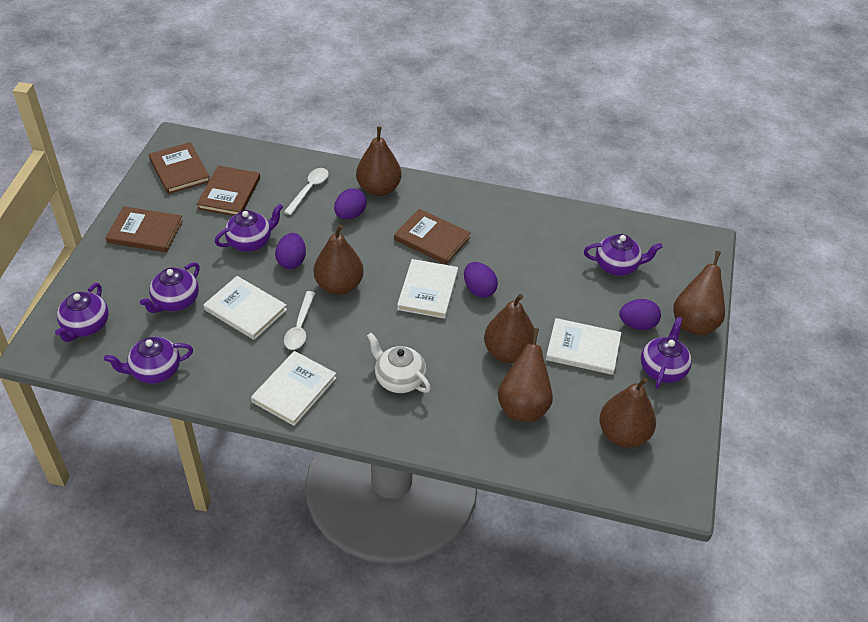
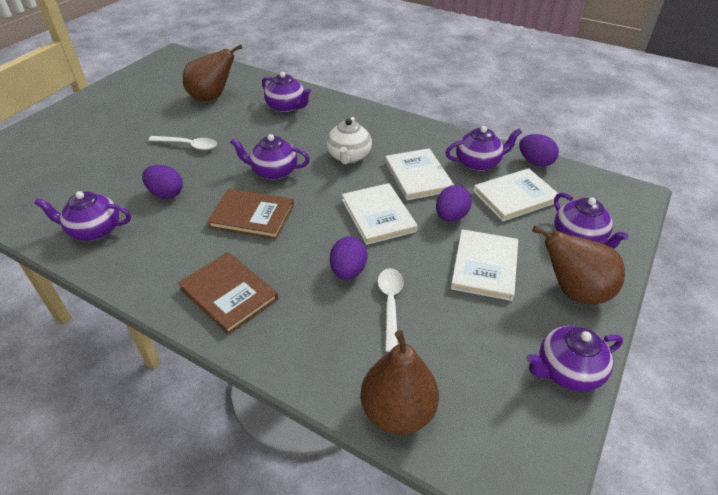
brown book: 4 -> 2
brown pear: 6 -> 3

